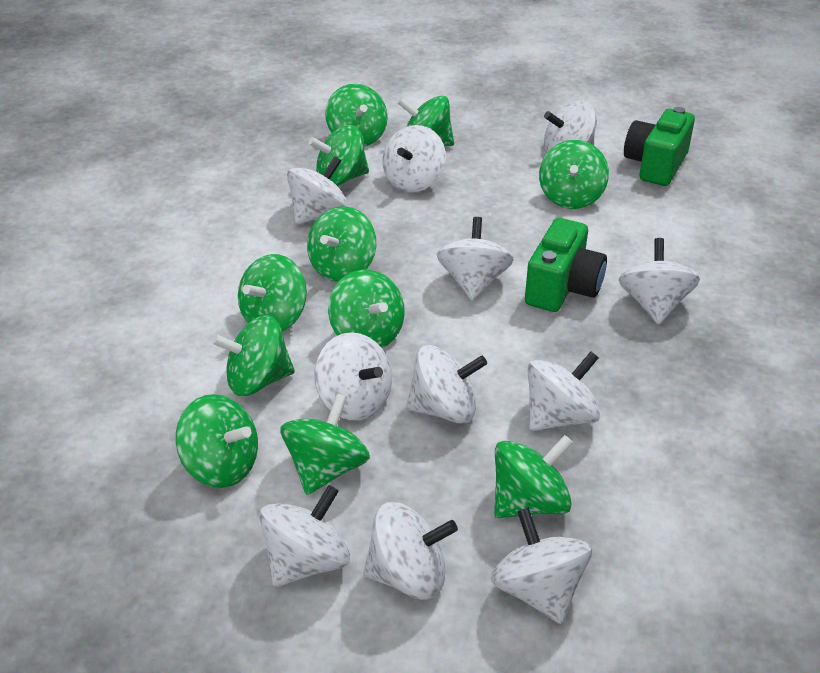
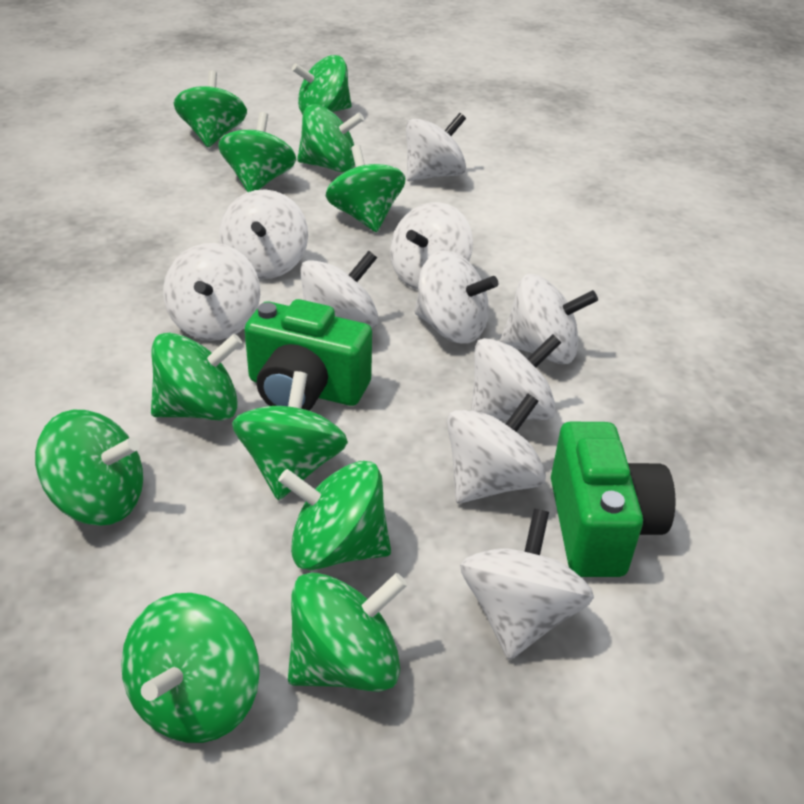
white spinning top: 11 -> 10

